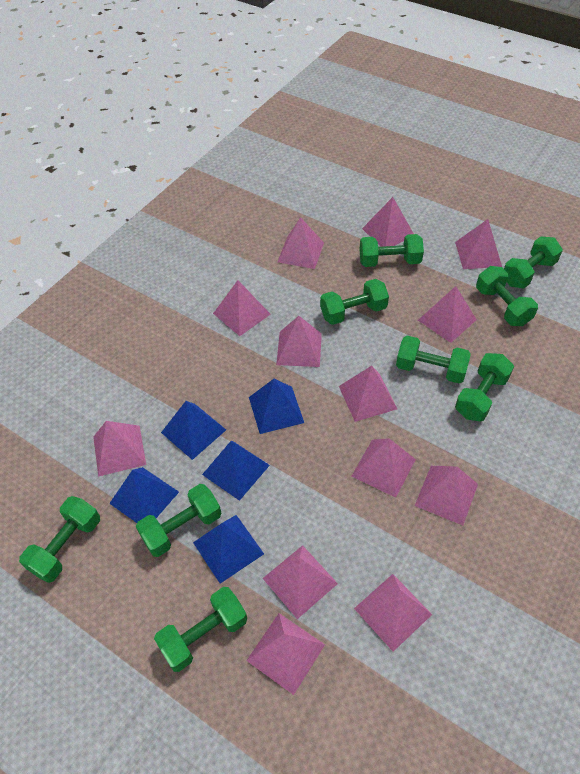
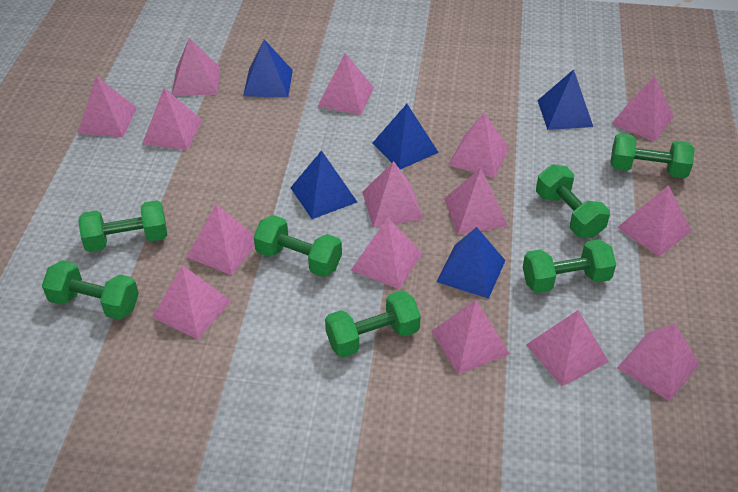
green dumbbell: 9 -> 7
pink pyramid: 13 -> 15

